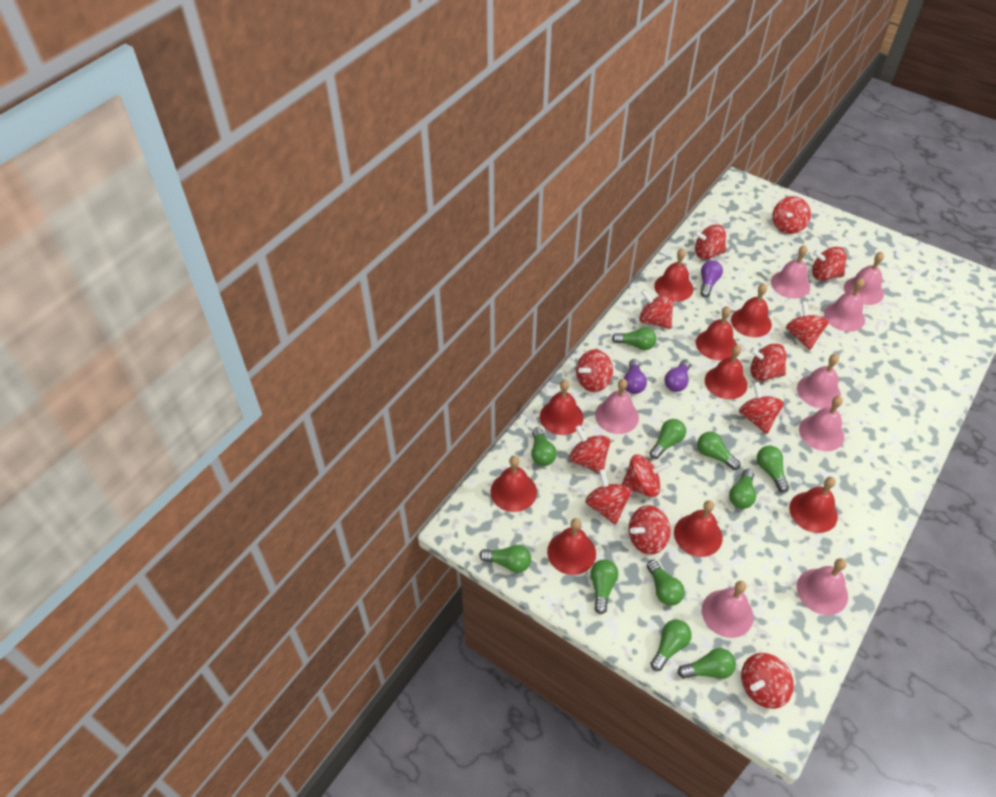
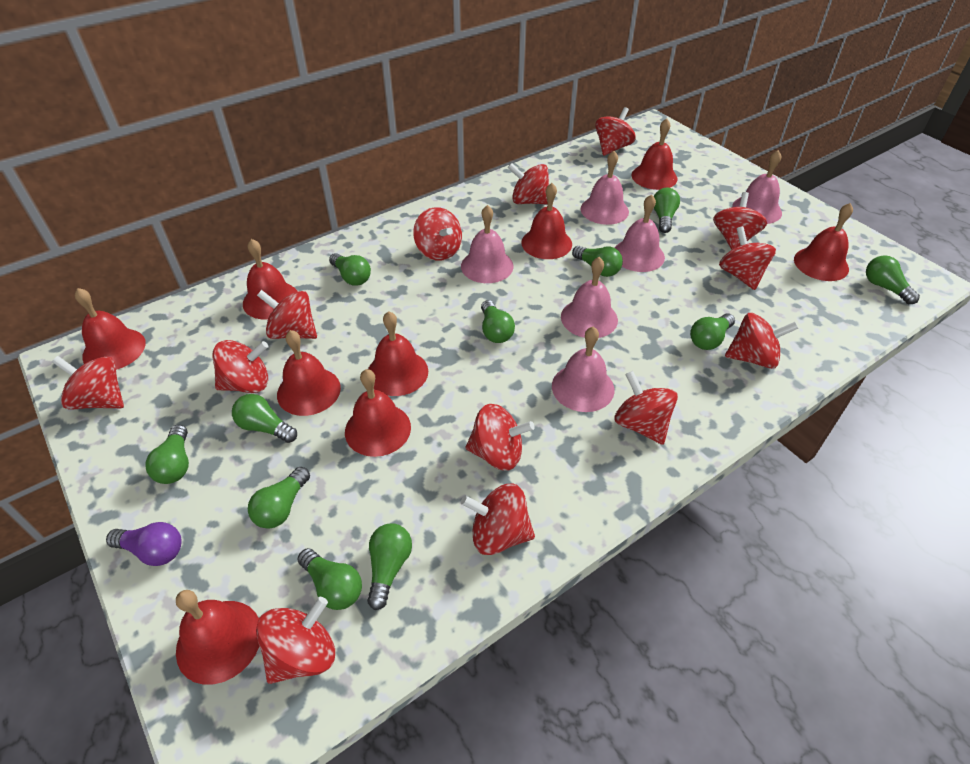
pink bell: 8 -> 6
purple light bulb: 3 -> 1

